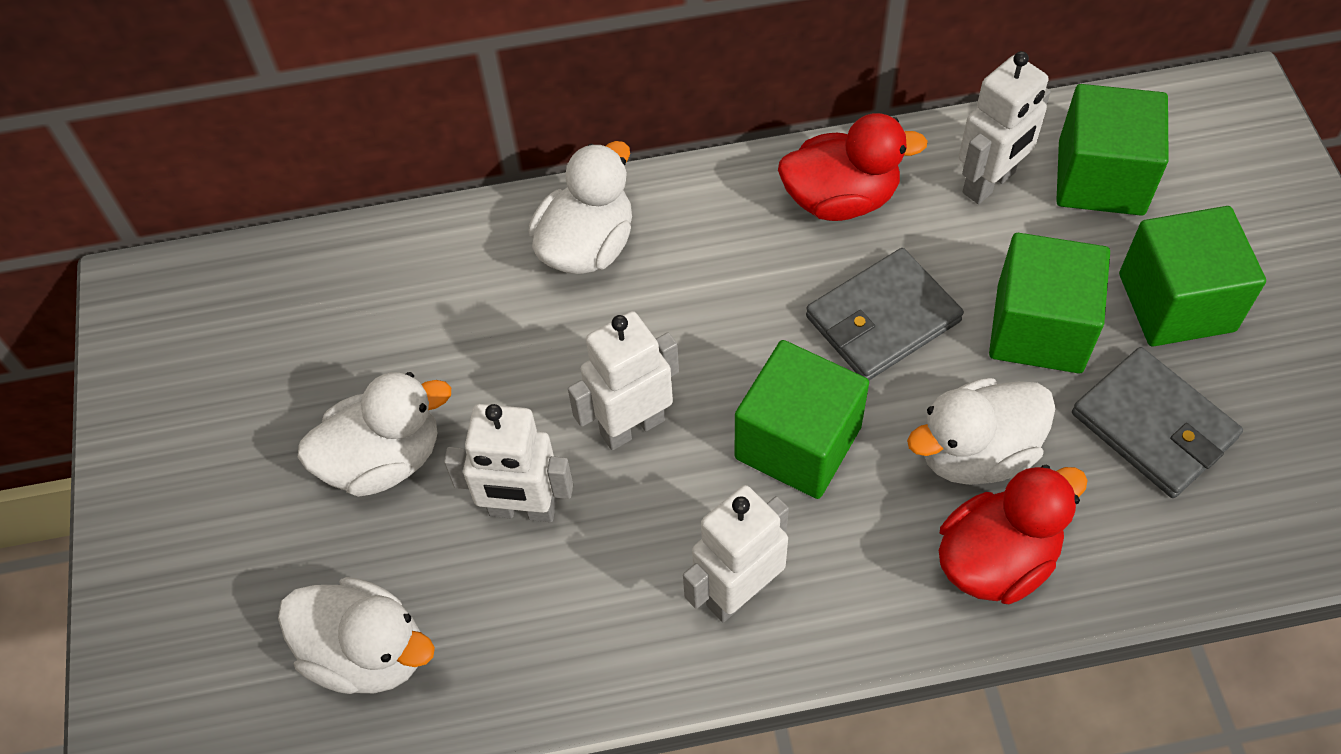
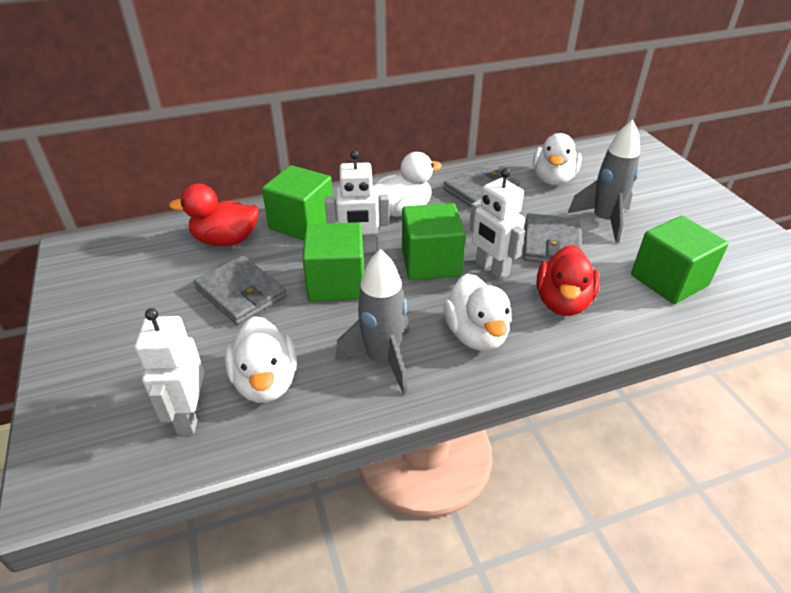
grey rocket: 0 -> 2
grey wallet: 2 -> 3
white robot: 4 -> 3

